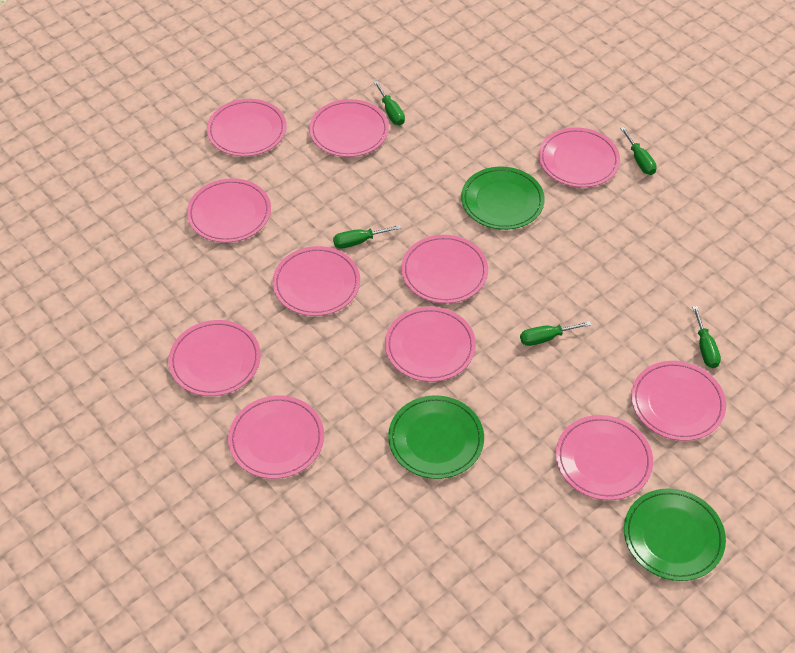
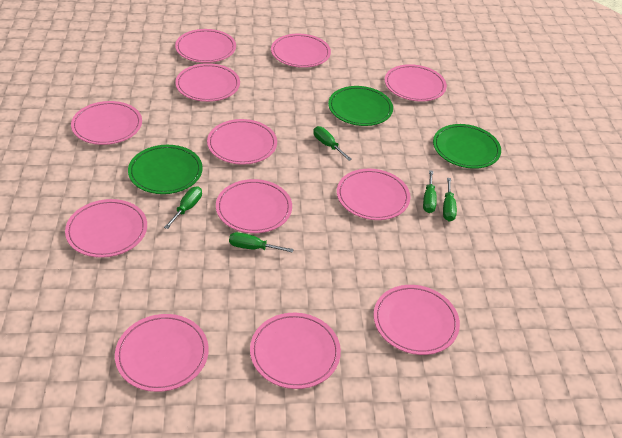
pink plate: 11 -> 12

